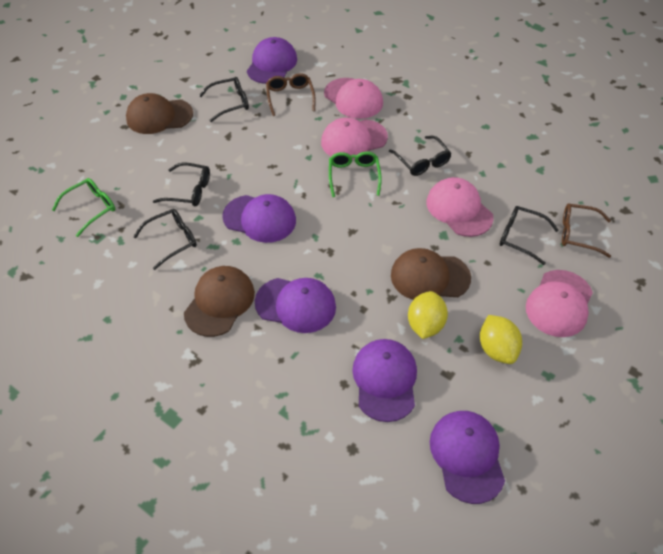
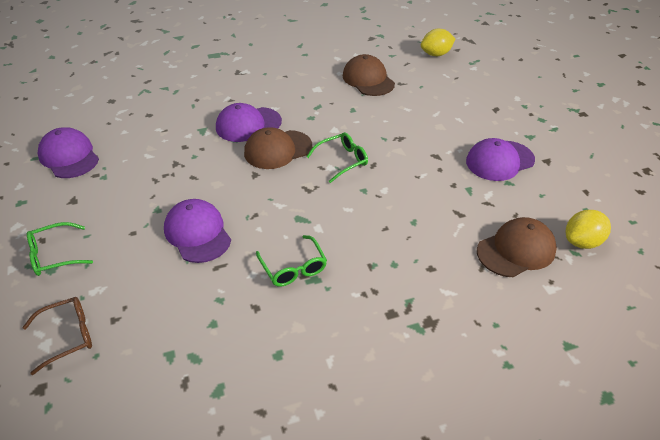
black glasses: 5 -> 0
brown glasses: 2 -> 1
green glasses: 2 -> 3
pink cap: 4 -> 0
purple cap: 5 -> 4

